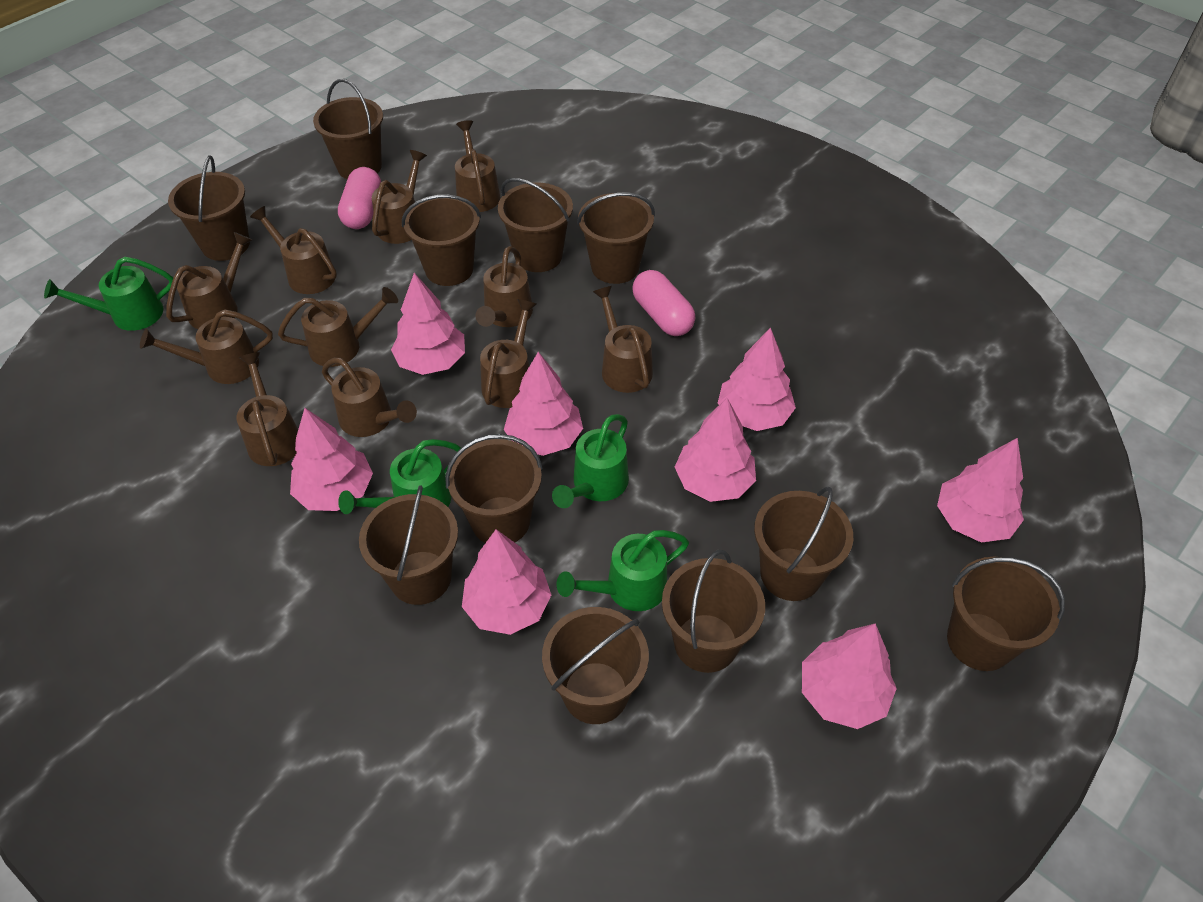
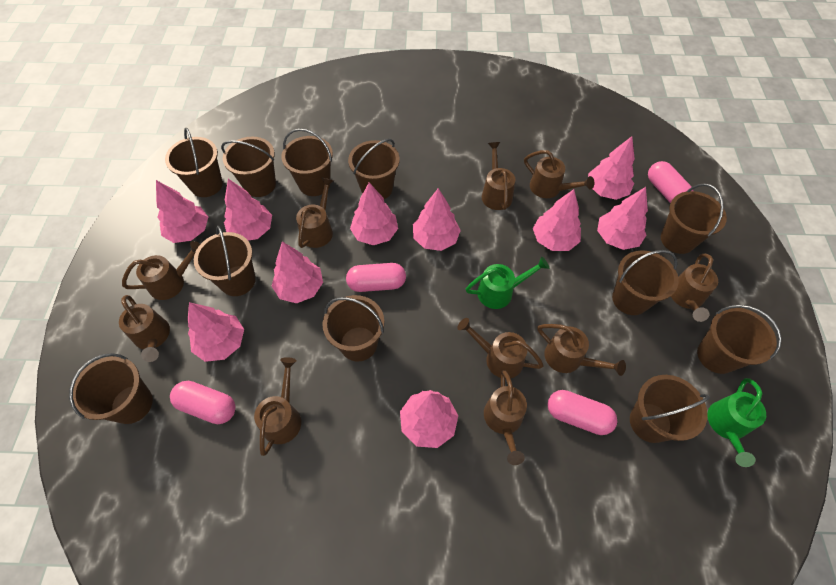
brown watering can: 11 -> 10
green watering can: 4 -> 2
pink capsule: 2 -> 4
pink tree: 8 -> 10

